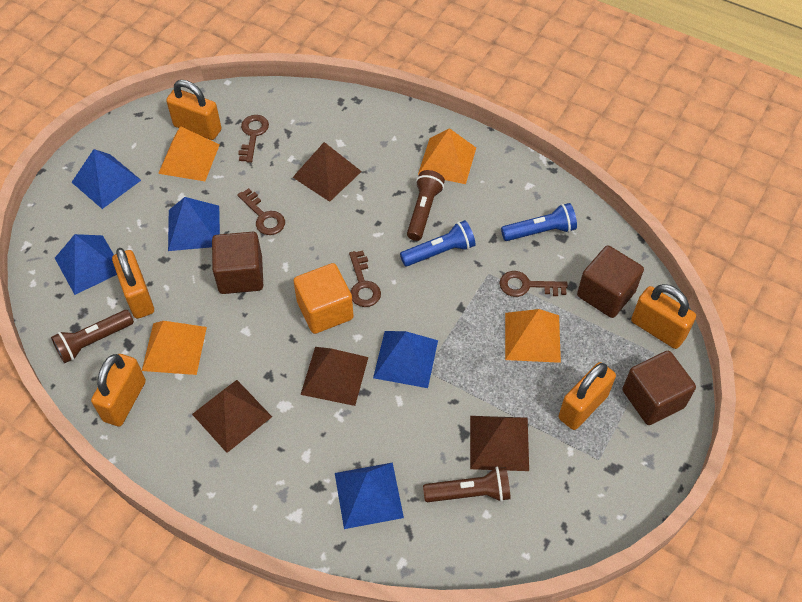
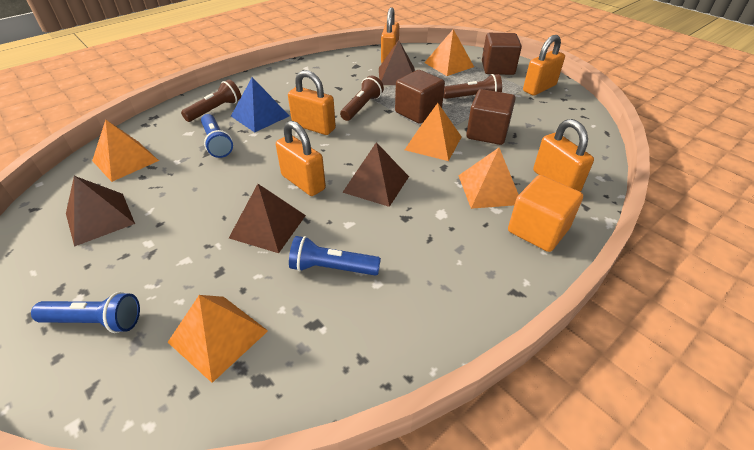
blue flashlight: 2 -> 3
blue pyramid: 5 -> 1
brown key: 4 -> 0
orange pyramid: 4 -> 5

